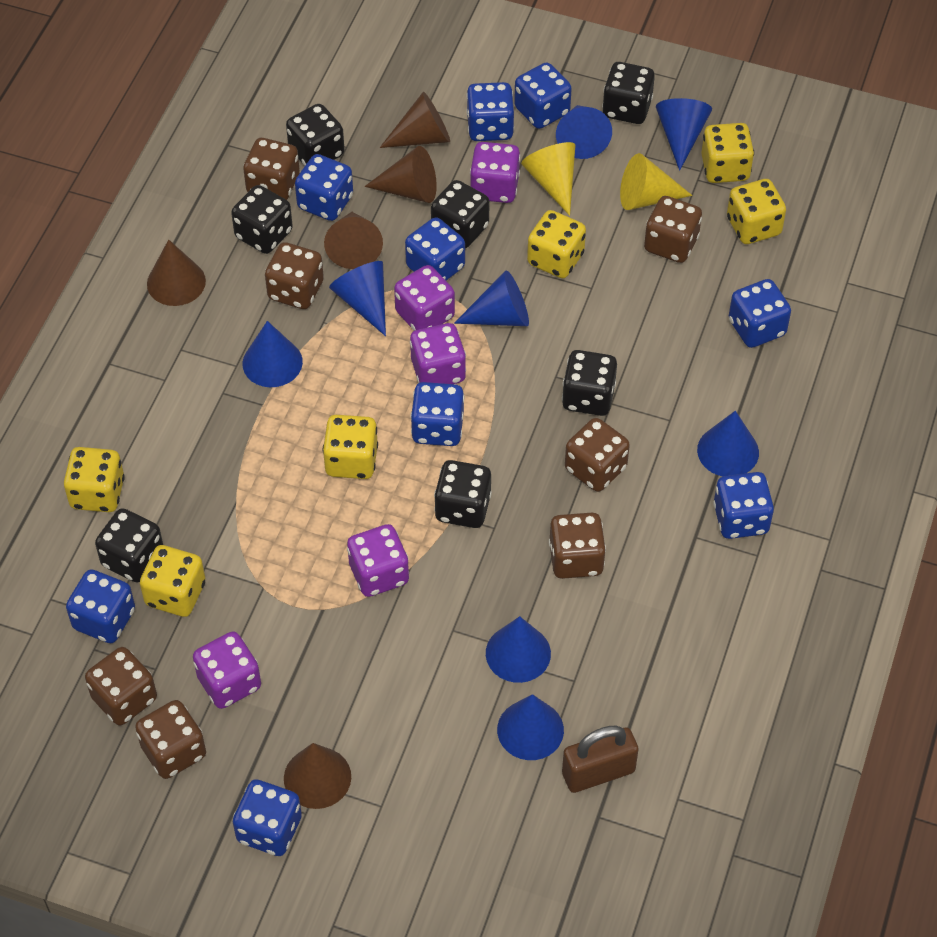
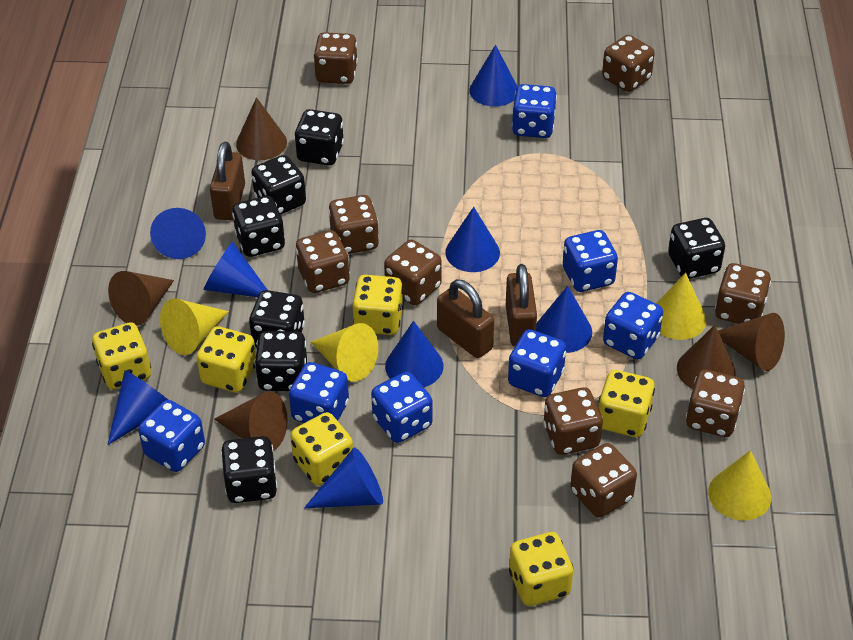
blue dice: 9 -> 7
brown dice: 7 -> 9
brown padlock: 1 -> 3
purple dice: 5 -> 0
yellow cone: 2 -> 4

